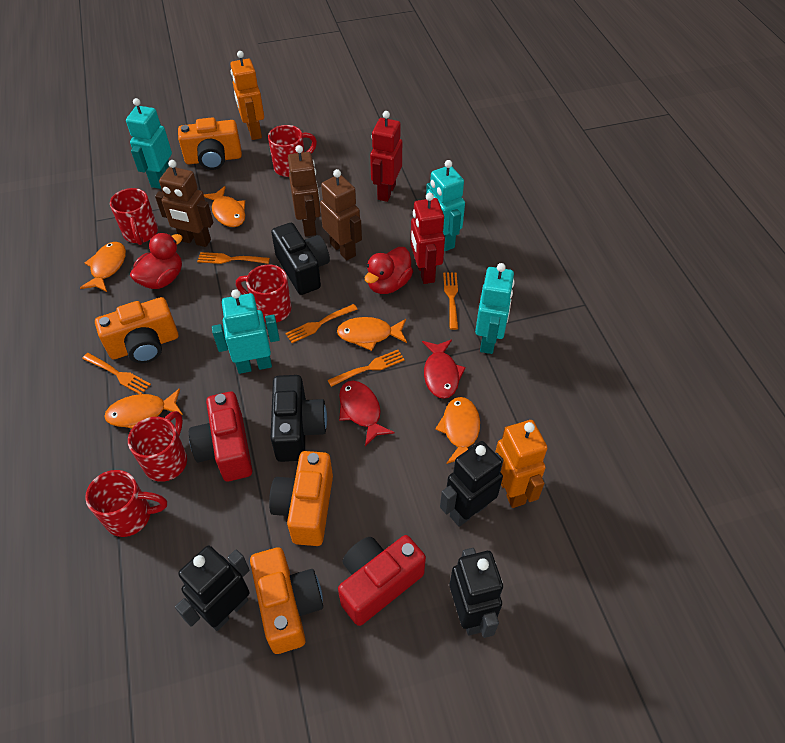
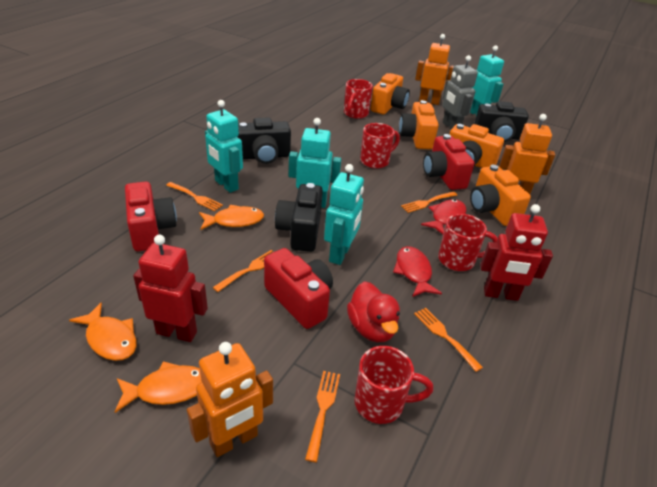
black camera: 2 -> 3
black robot: 3 -> 0
brown robot: 3 -> 0
grey robot: 0 -> 1
orange fish: 5 -> 3
orange robot: 2 -> 3
red camera: 2 -> 3
red duck: 2 -> 1
red mug: 5 -> 4

